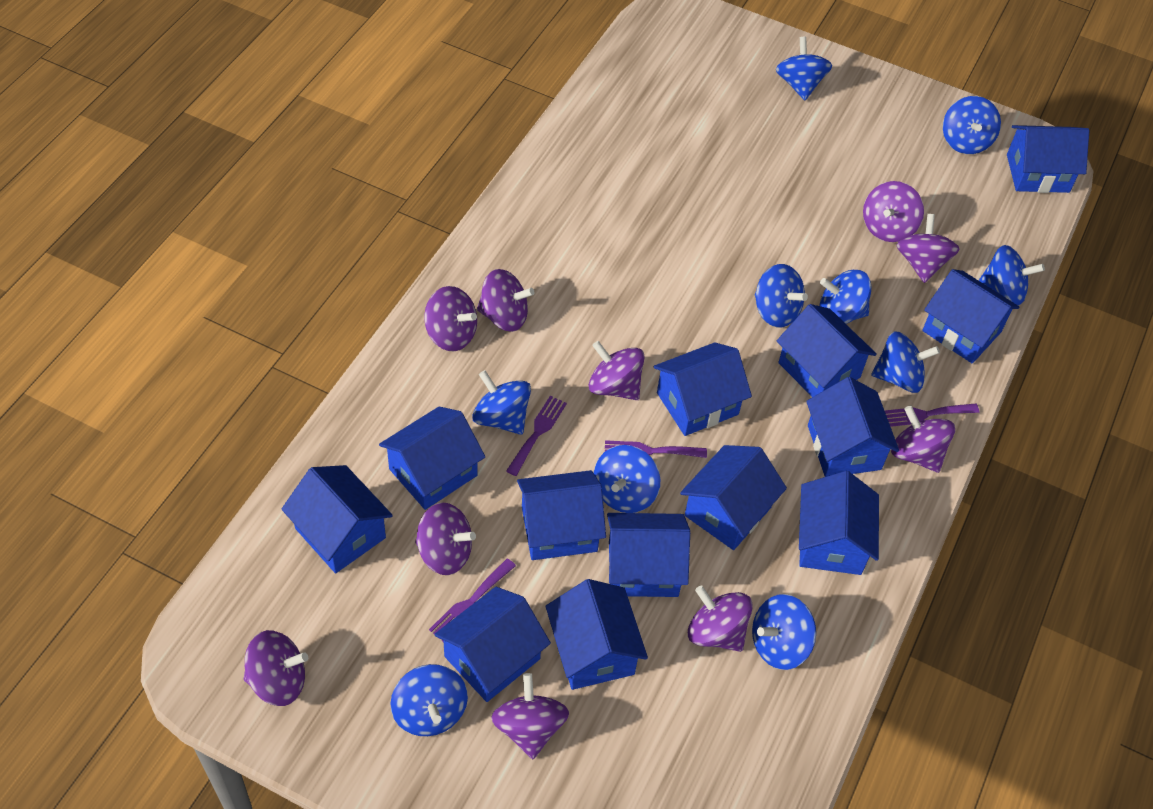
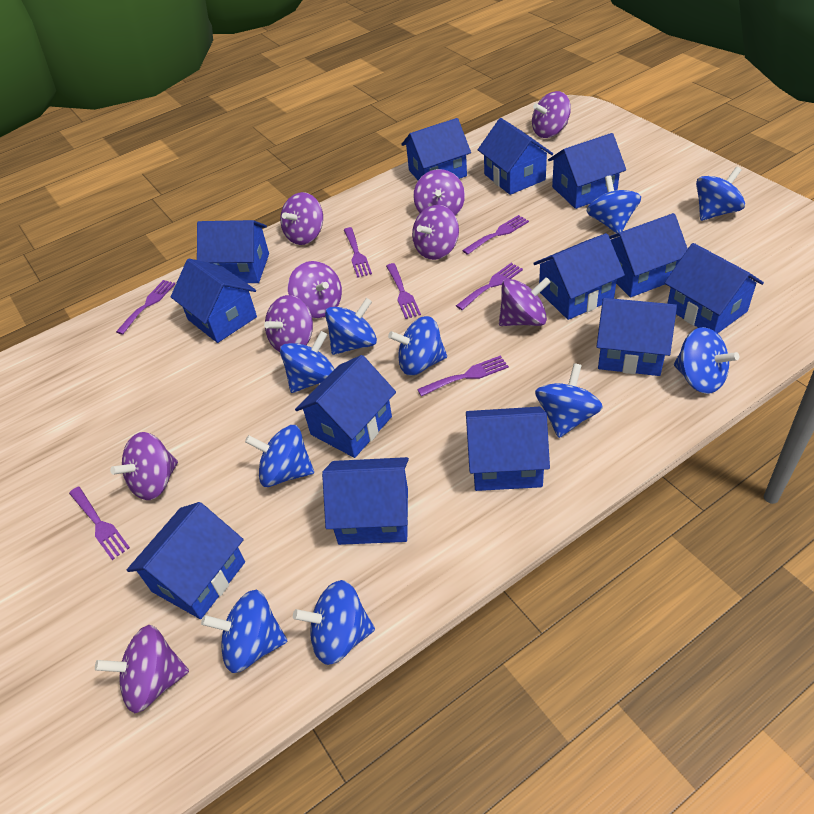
purple fork: 4 -> 7
purple spinning top: 10 -> 9

